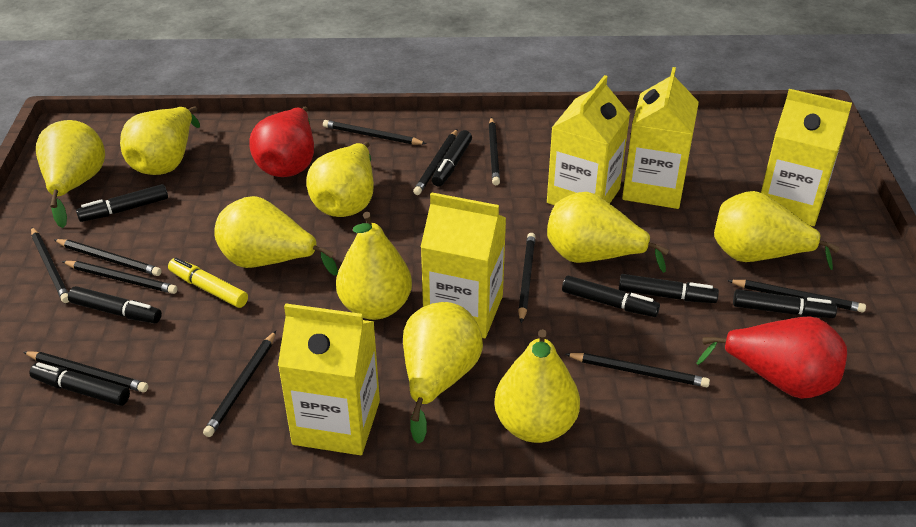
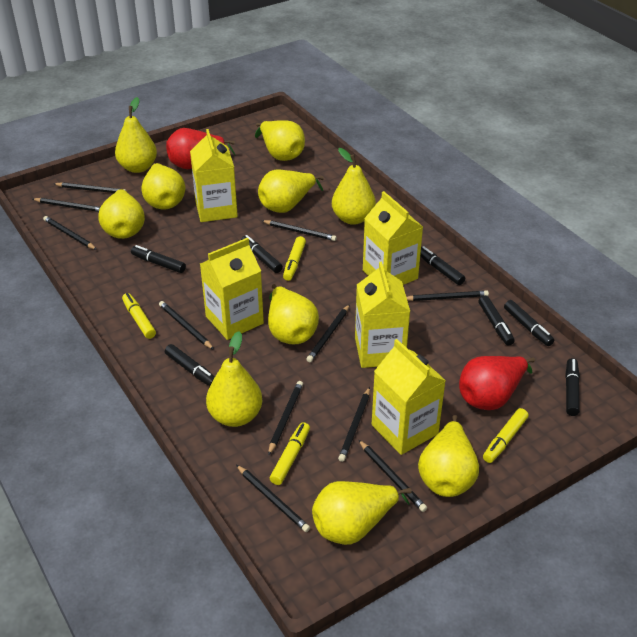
yellow marker: 1 -> 4
yellow pear: 9 -> 10

